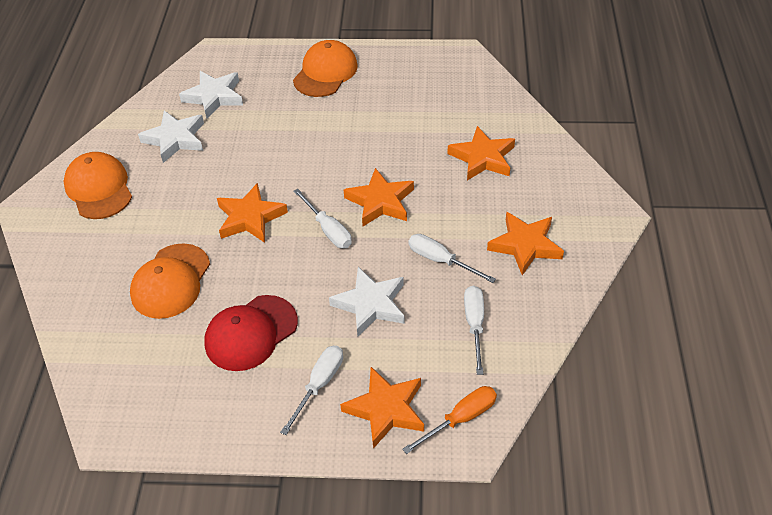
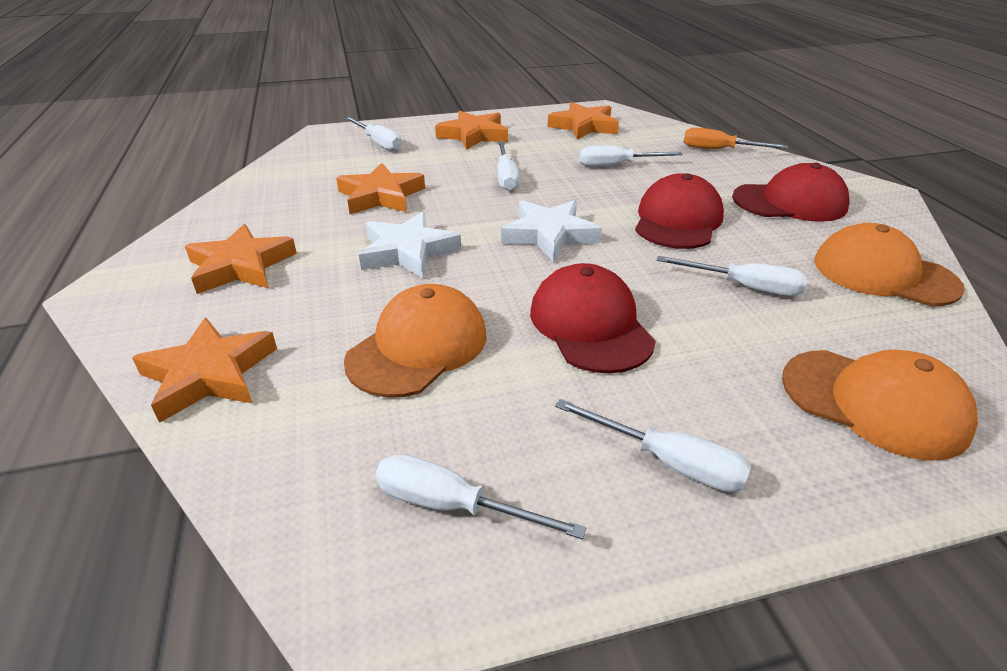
red cap: 1 -> 3
white screwdriver: 4 -> 6
white star: 3 -> 2

